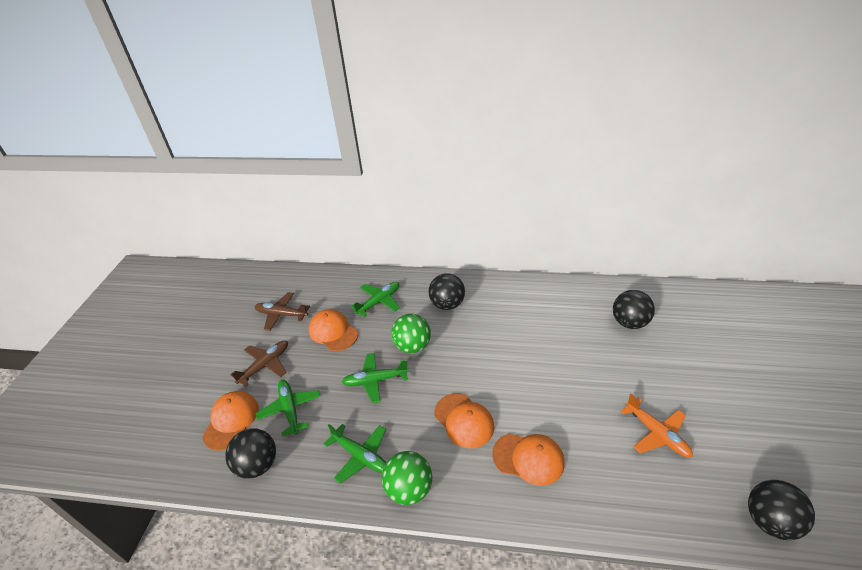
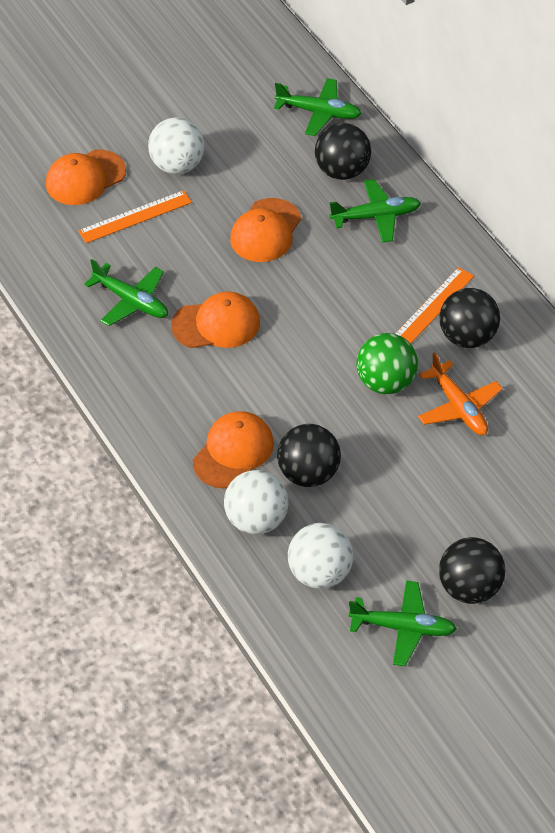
brown plane: 2 -> 0
green ball: 2 -> 1
orange ruler: 0 -> 2
white ball: 0 -> 3

